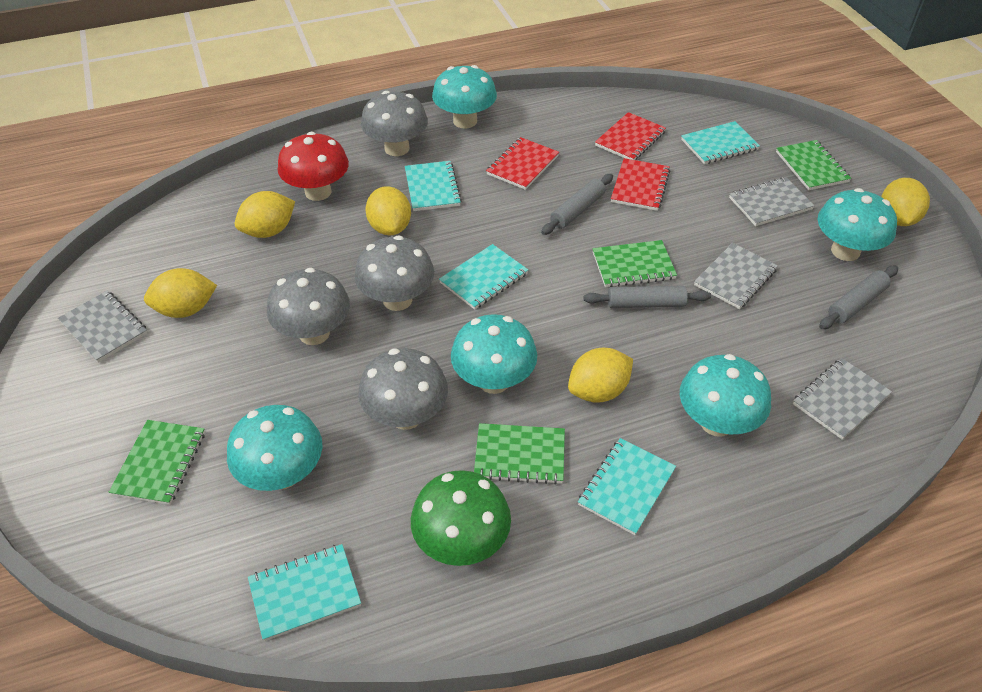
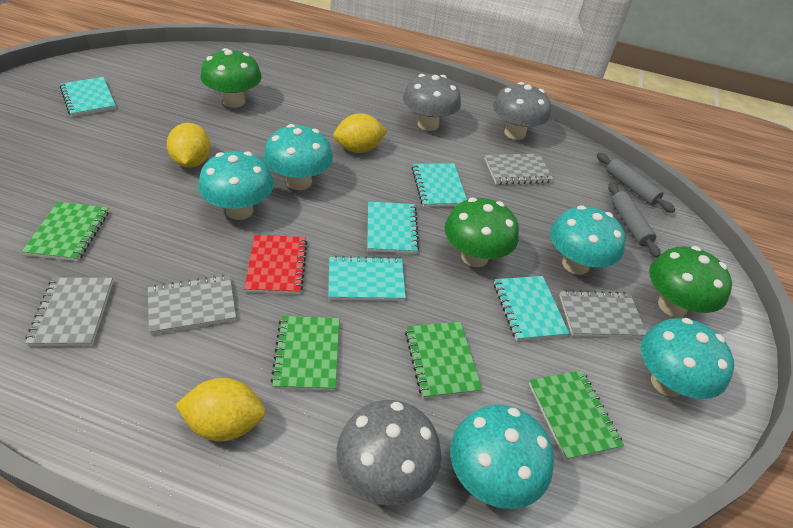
green mushroom: 1 -> 3
grey mushroom: 4 -> 3
grey rolling pin: 3 -> 2
red mushroom: 1 -> 0
red notebook: 3 -> 1
yellow lemon: 5 -> 3

